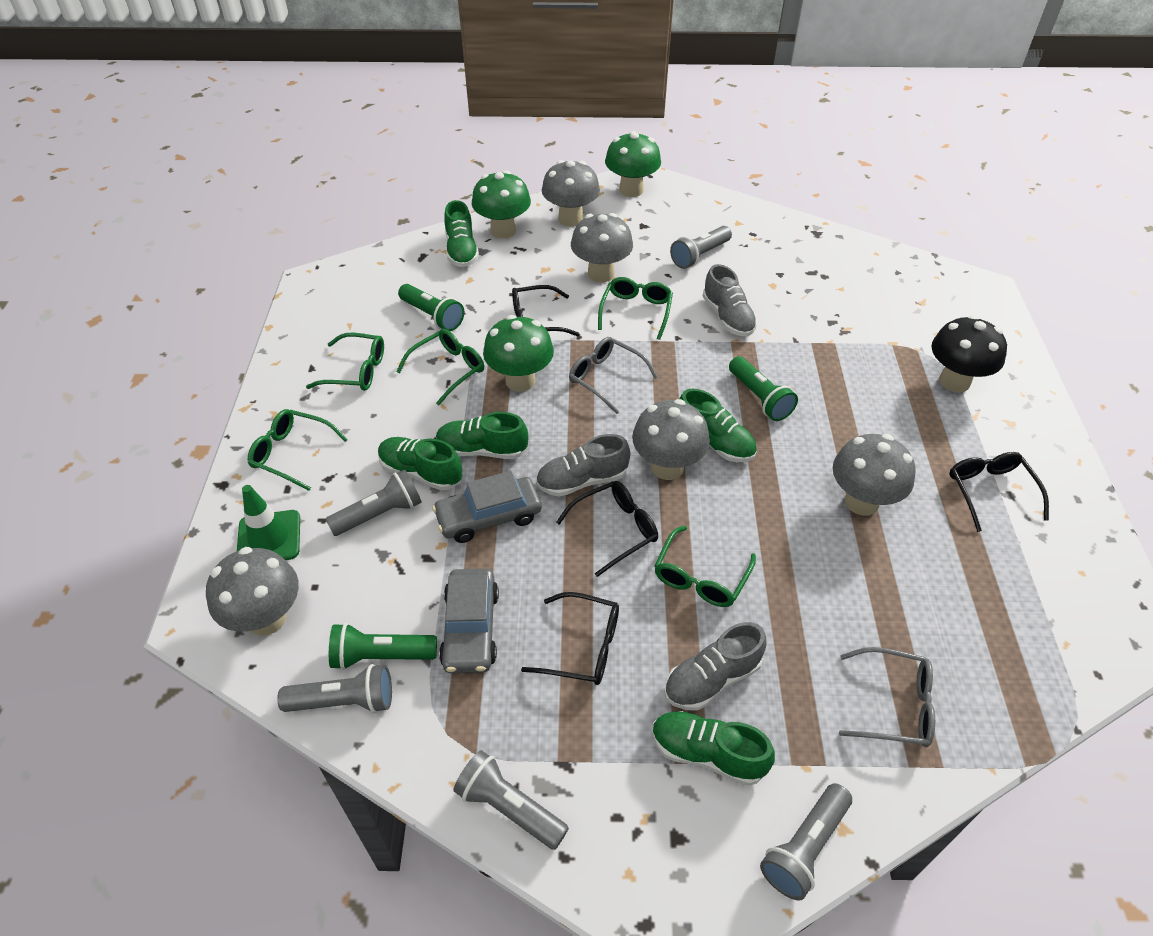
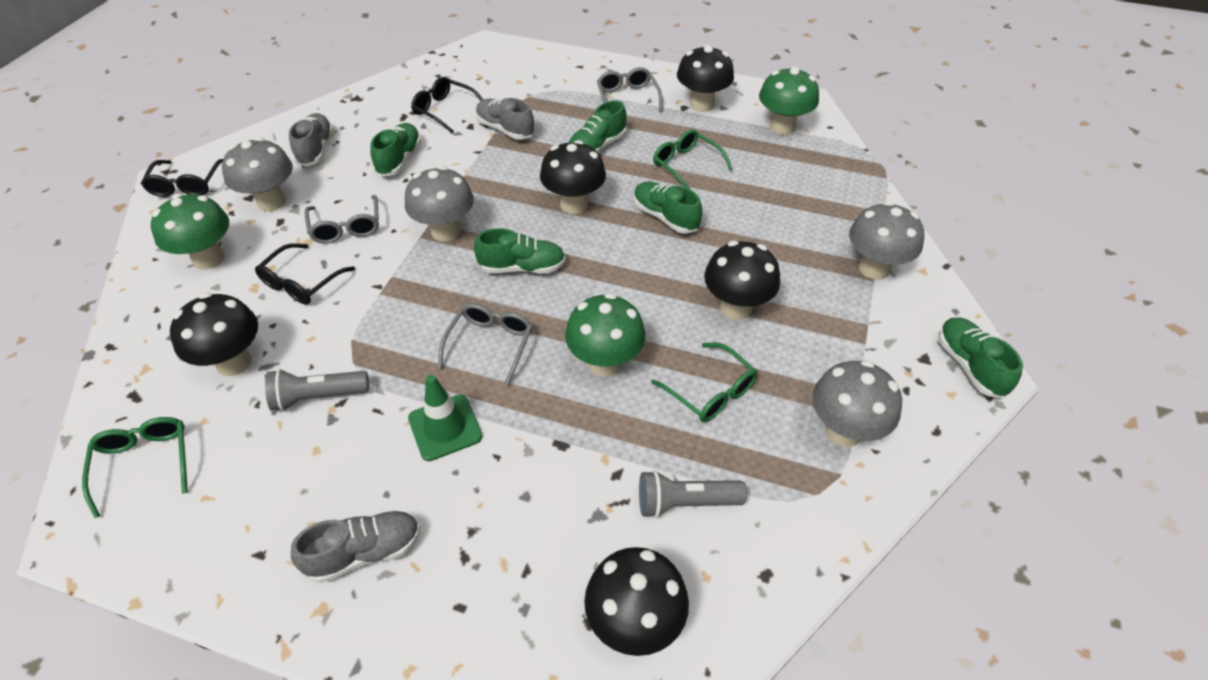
black glasses: 4 -> 3
black mushroom: 1 -> 5
green flashlight: 3 -> 0
green glasses: 5 -> 3
grey car: 2 -> 0
grey flashlight: 5 -> 2
grey glasses: 2 -> 3
grey mushroom: 5 -> 4

